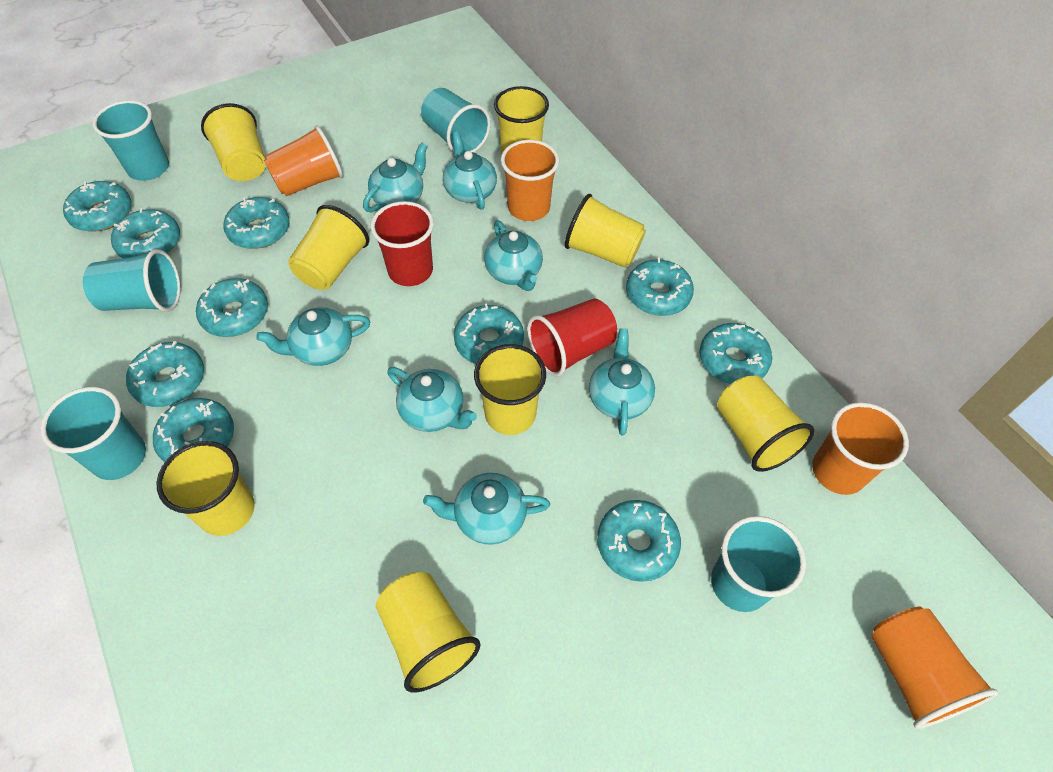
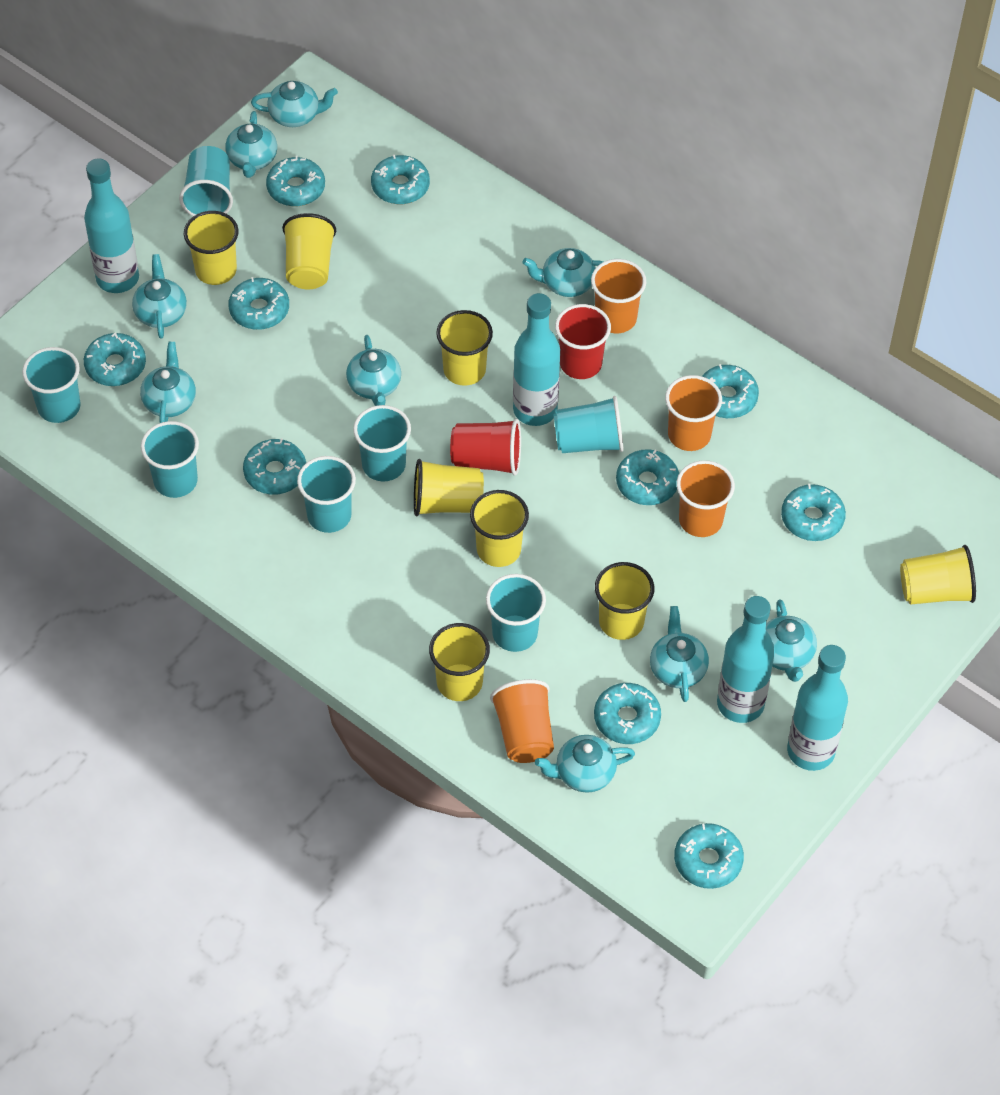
turquoise bottle: 0 -> 4
turquoise cup: 5 -> 7
turquoise teapot: 7 -> 9

